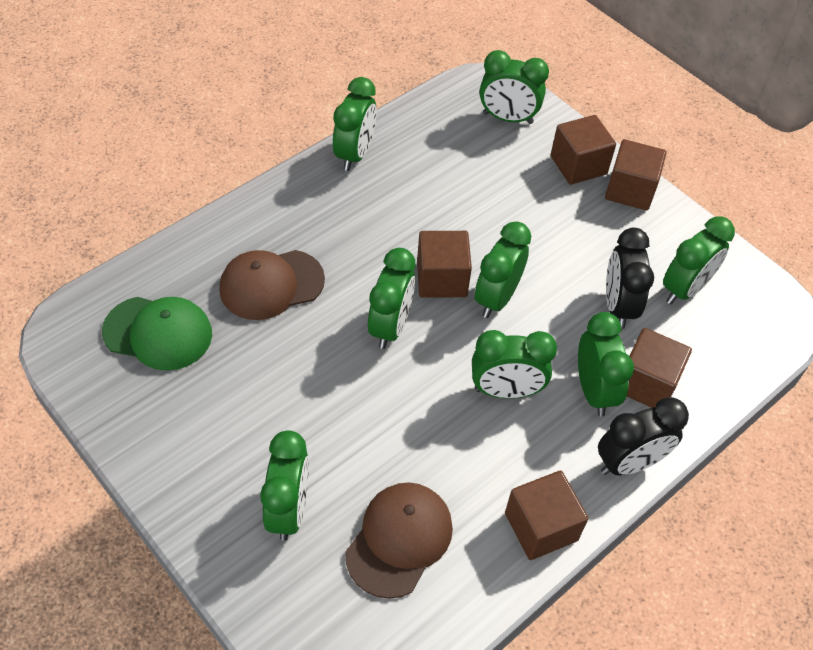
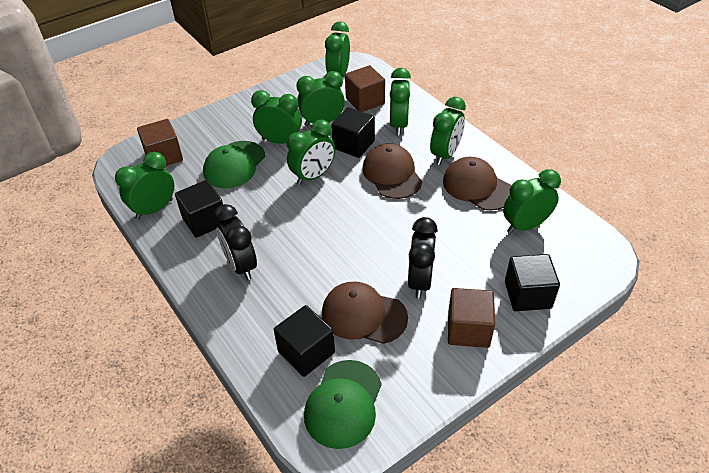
black cube: 0 -> 4
brown cap: 2 -> 3
brown cube: 5 -> 3
green cap: 1 -> 2

